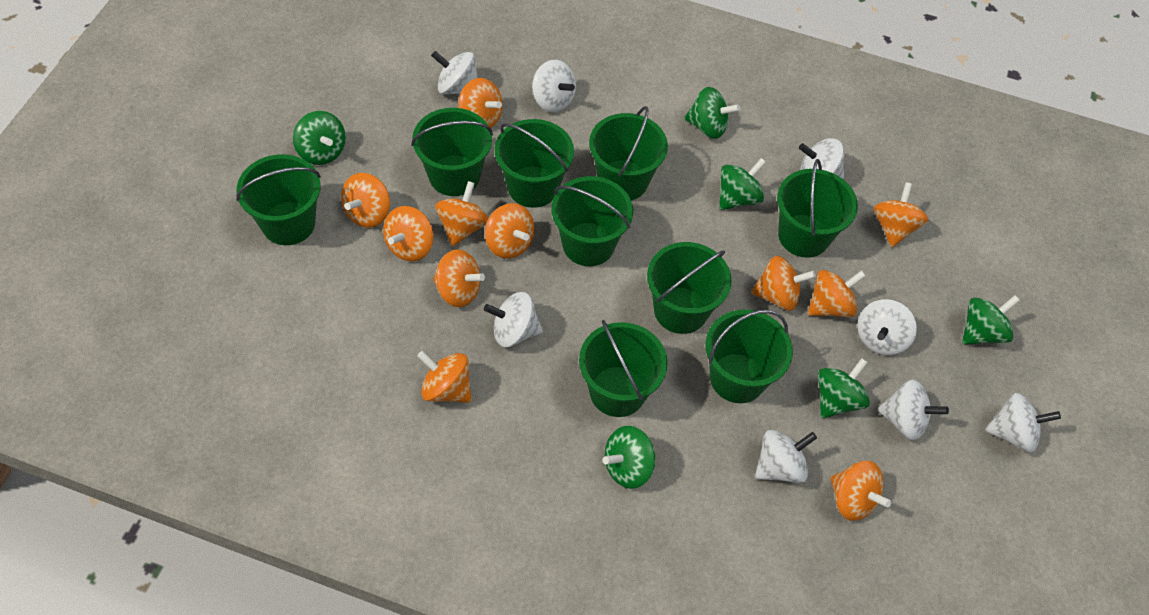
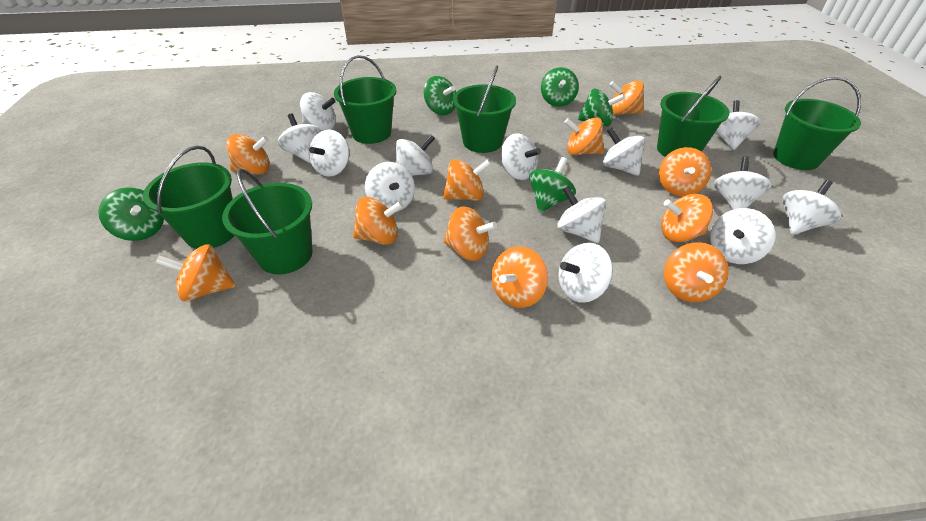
green bucket: 9 -> 6
green spinning top: 6 -> 5
white spinning top: 8 -> 13

